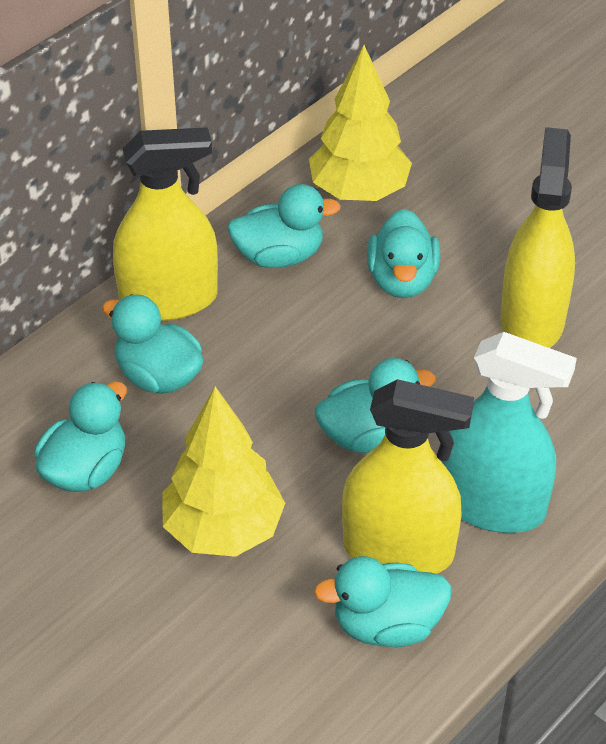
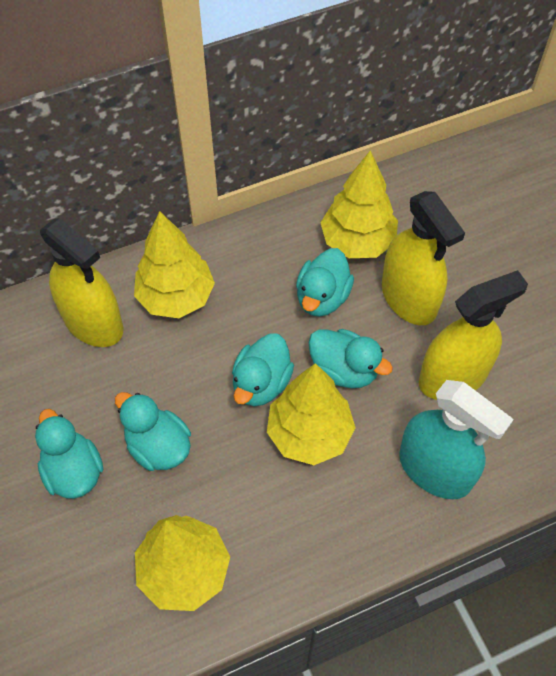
turquoise duck: 6 -> 5
yellow tree: 2 -> 4

